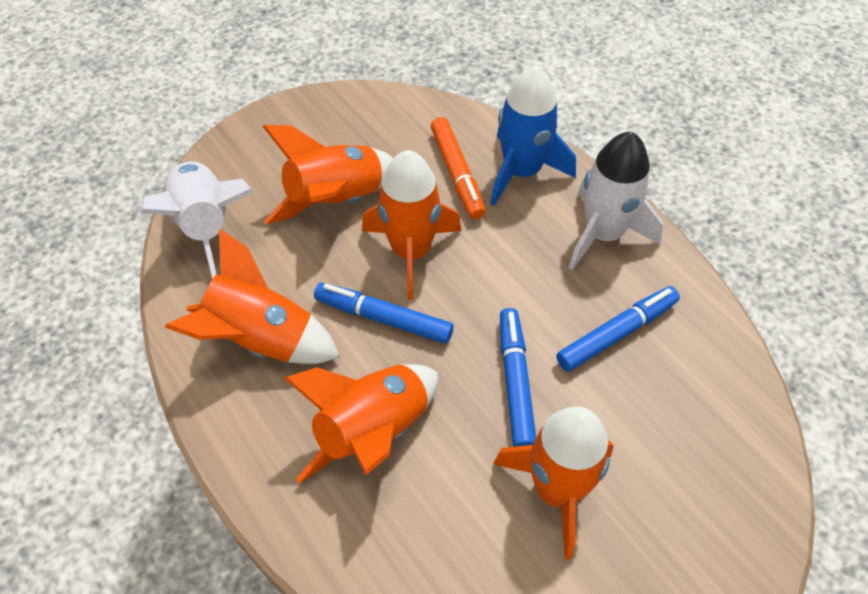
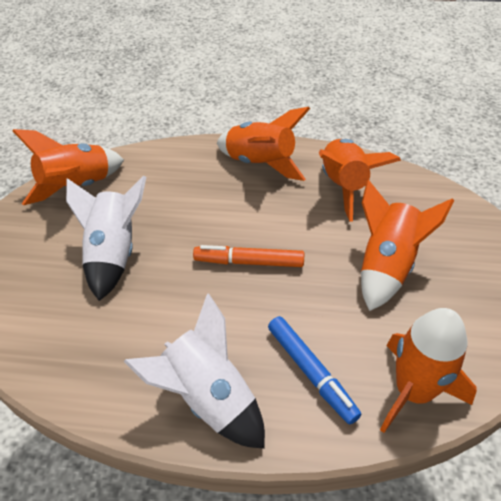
blue marker: 3 -> 1
blue rocket: 1 -> 0

